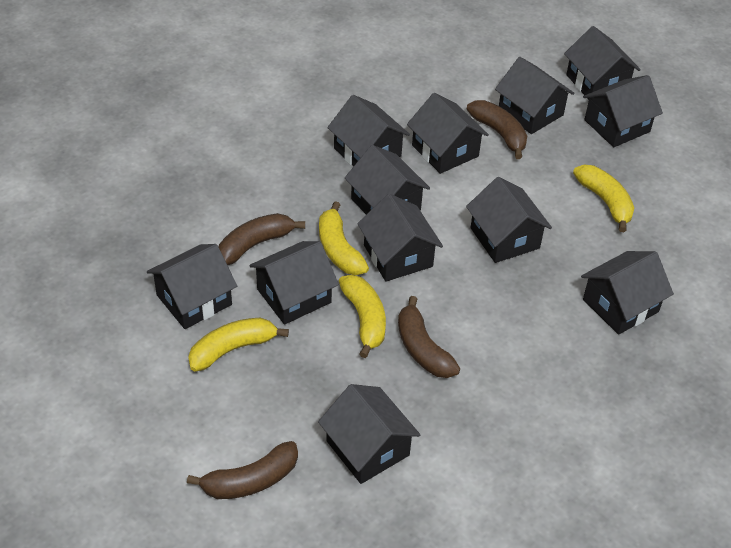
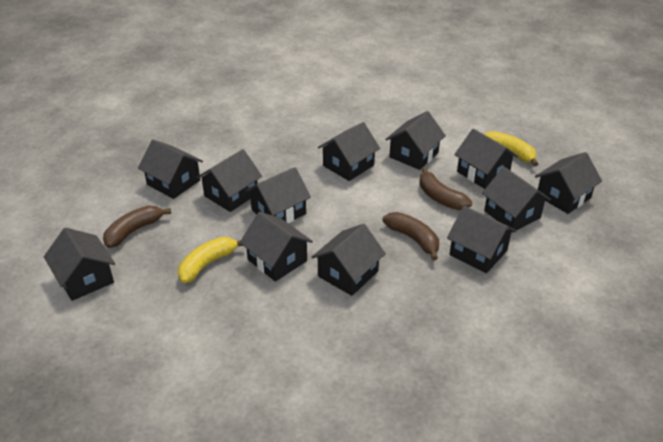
brown banana: 4 -> 3
yellow banana: 4 -> 2

